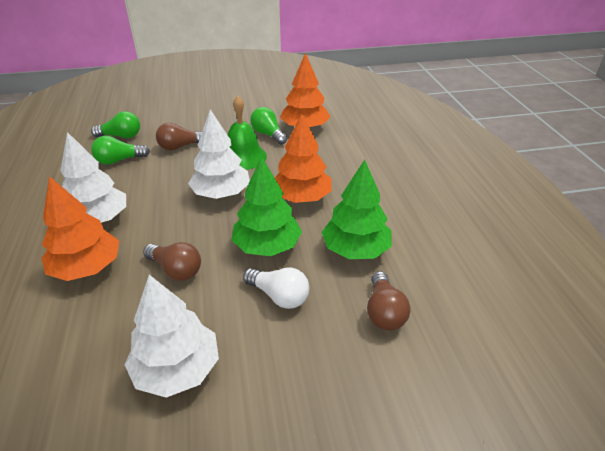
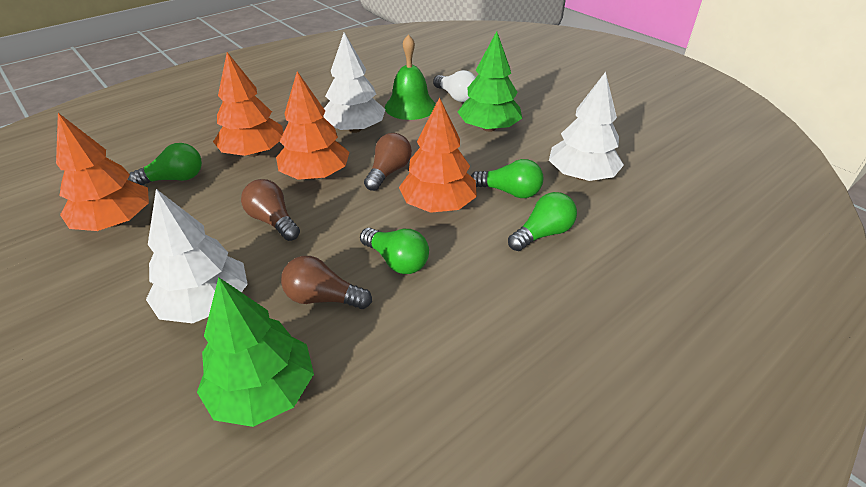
green light bulb: 3 -> 4
orange tree: 3 -> 4

